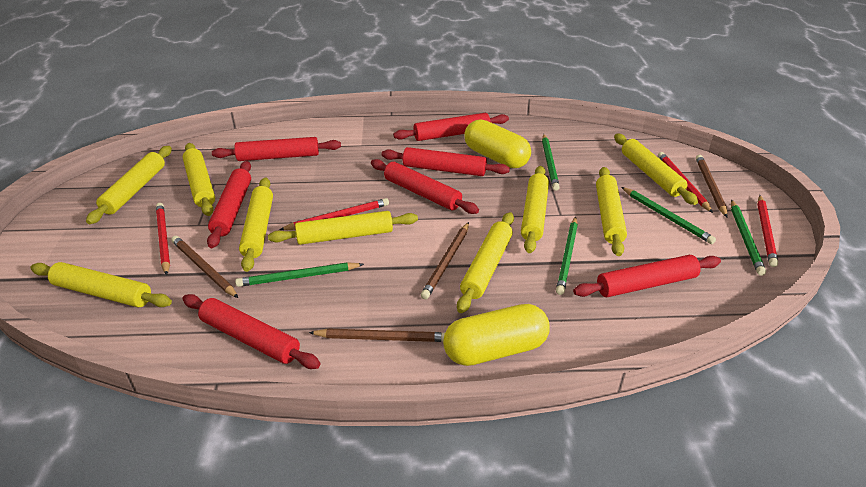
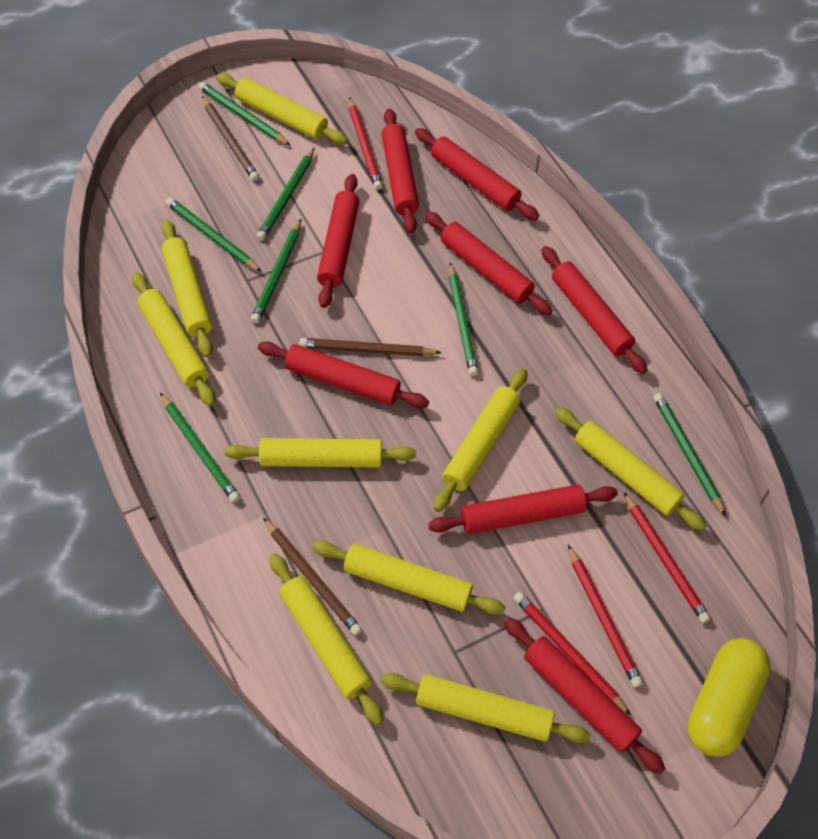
brown pencil: 4 -> 3
green pencil: 5 -> 7
red rolling pin: 7 -> 8
yellow capsule: 2 -> 1

